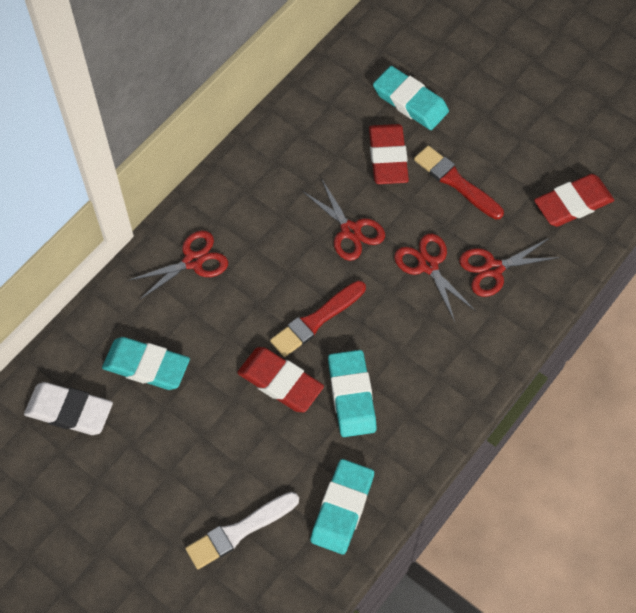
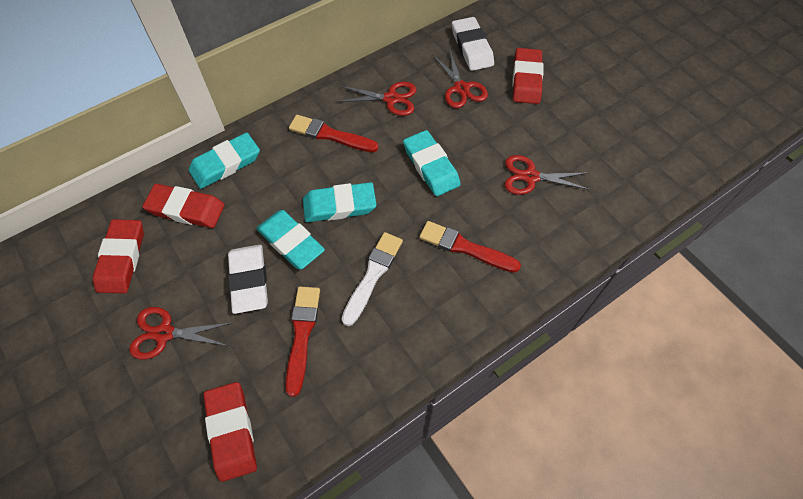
red brush: 2 -> 3
red eraser: 3 -> 4
white eraser: 1 -> 2

